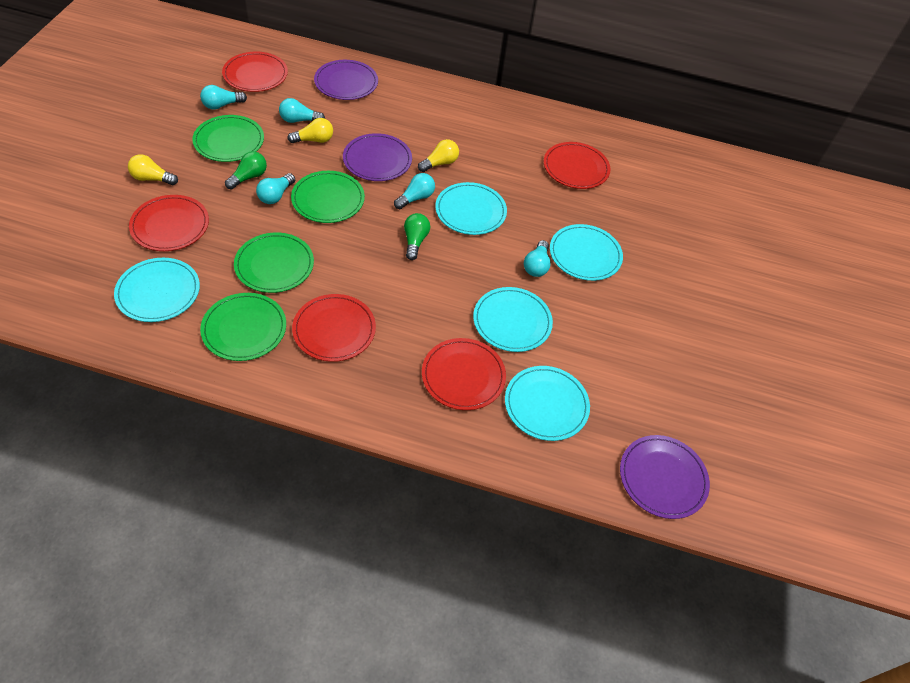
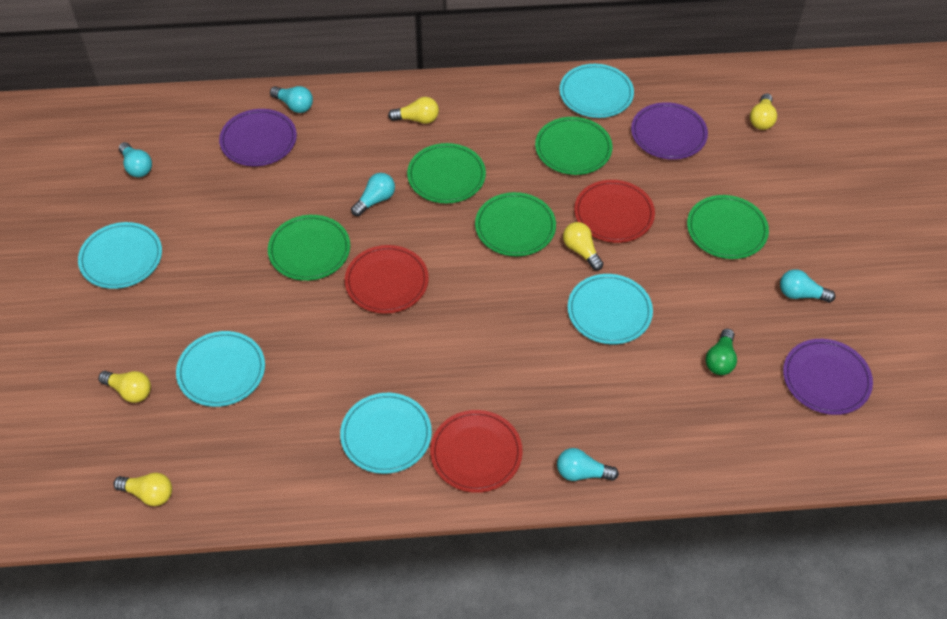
green light bulb: 2 -> 1
green plate: 4 -> 5
red plate: 5 -> 3
yellow light bulb: 3 -> 5

